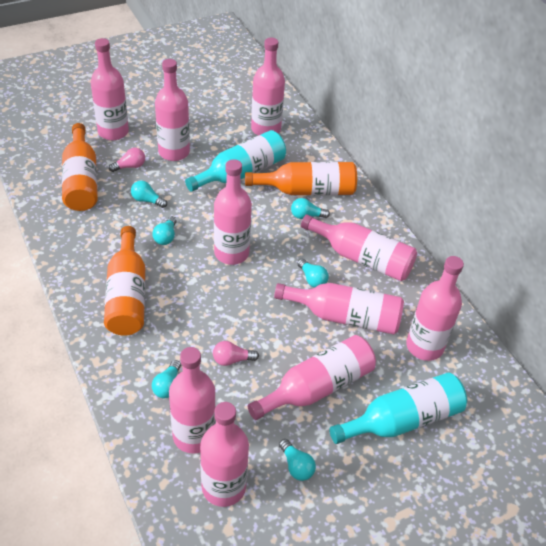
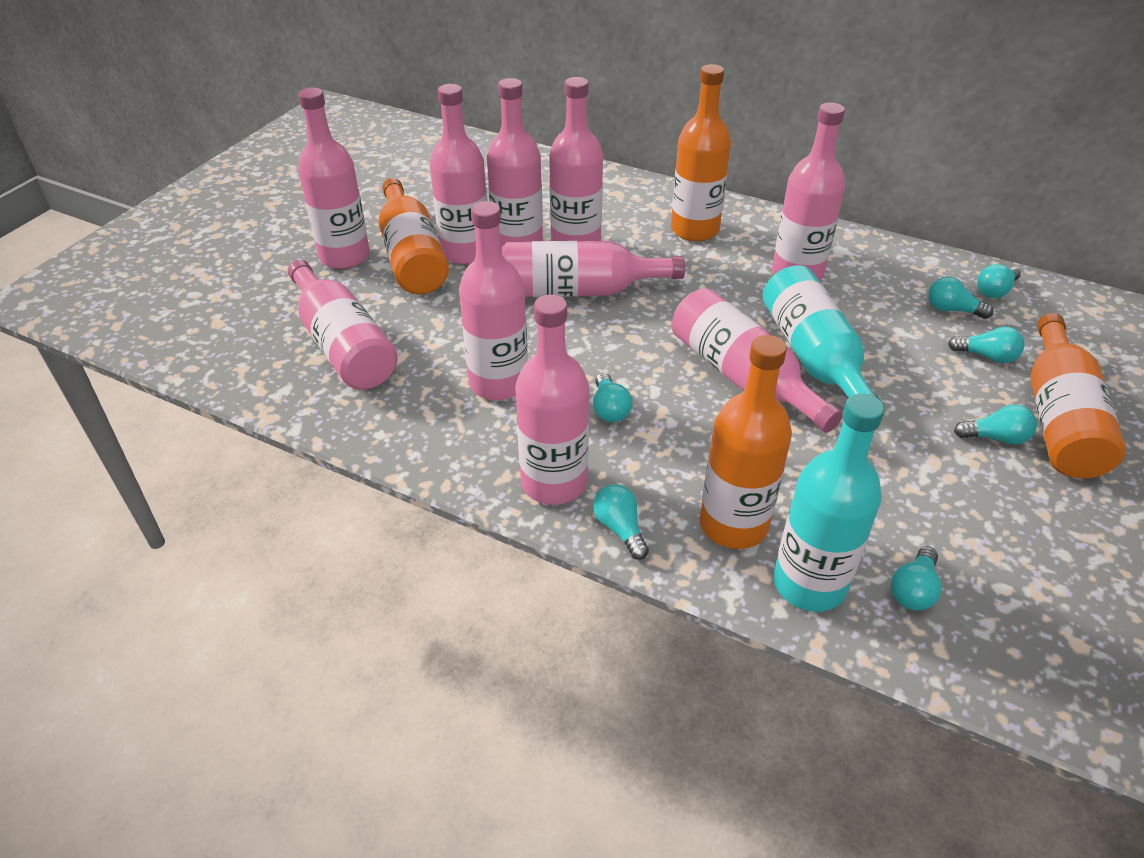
orange bottle: 3 -> 4
pink light bulb: 2 -> 0
turquoise light bulb: 6 -> 7

